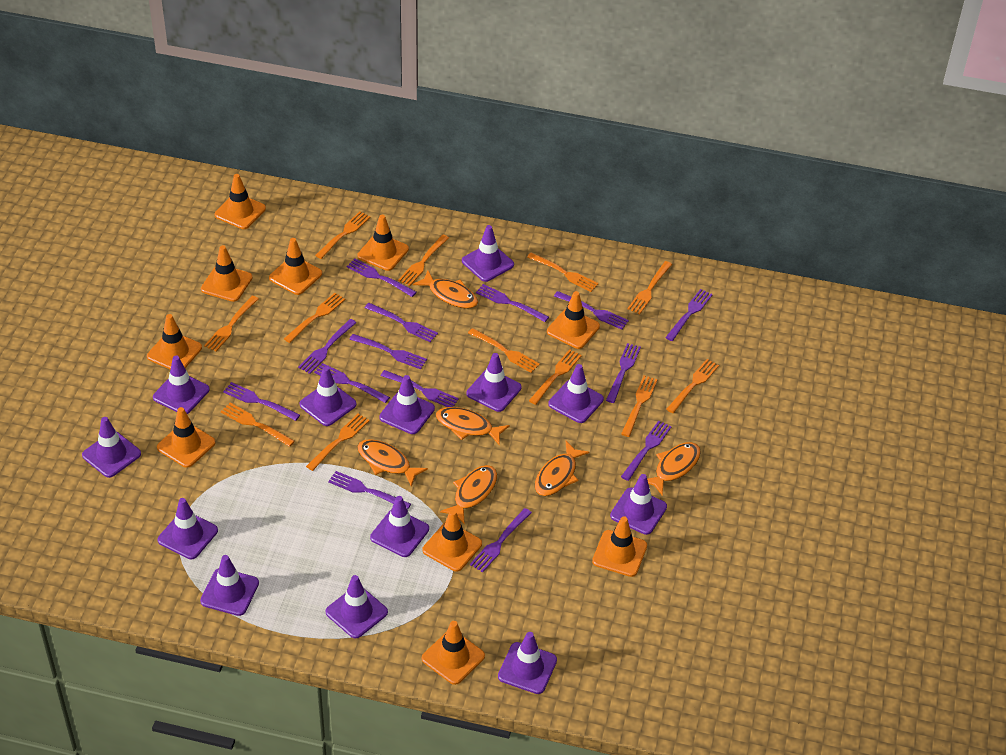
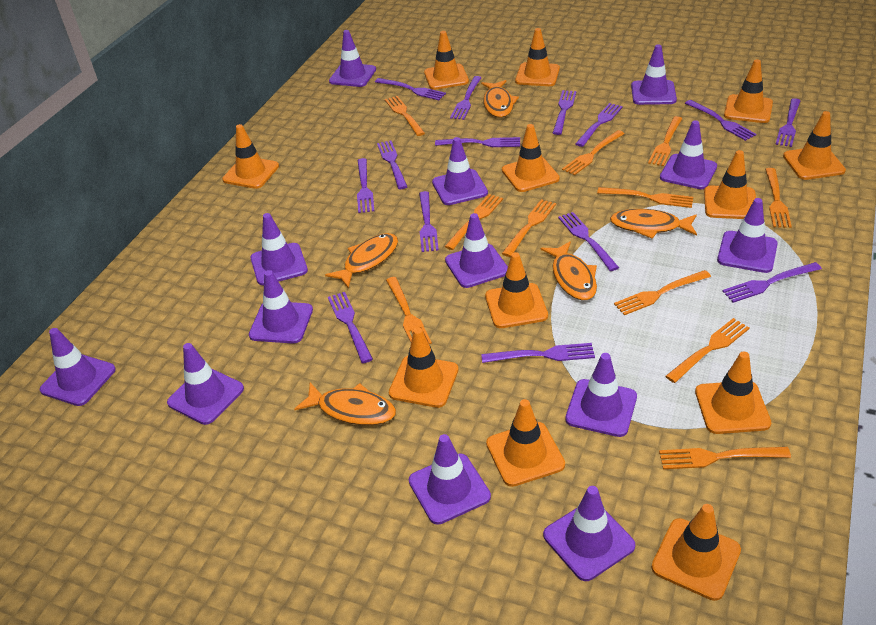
orange fish: 6 -> 5
orange fork: 12 -> 11
orange traffic cone: 10 -> 12

